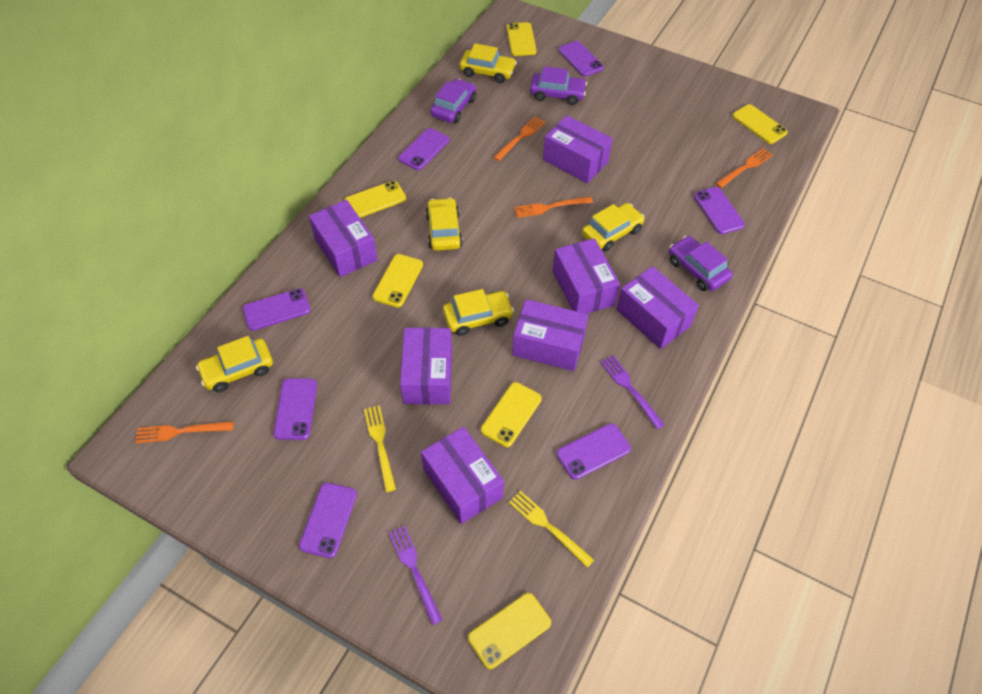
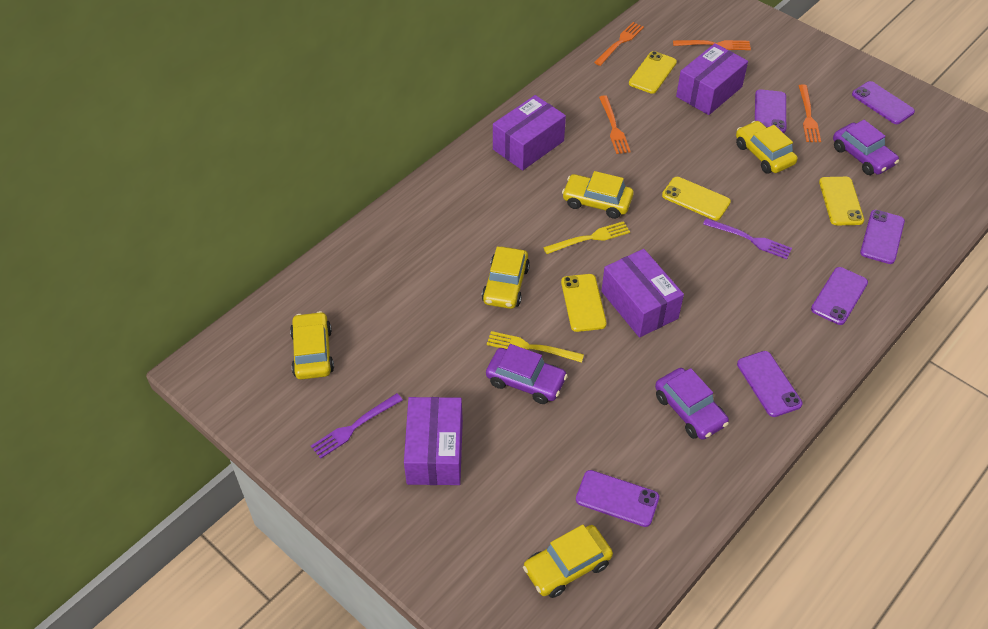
purple box: 7 -> 4
purple phone: 7 -> 6
yellow phone: 6 -> 4

